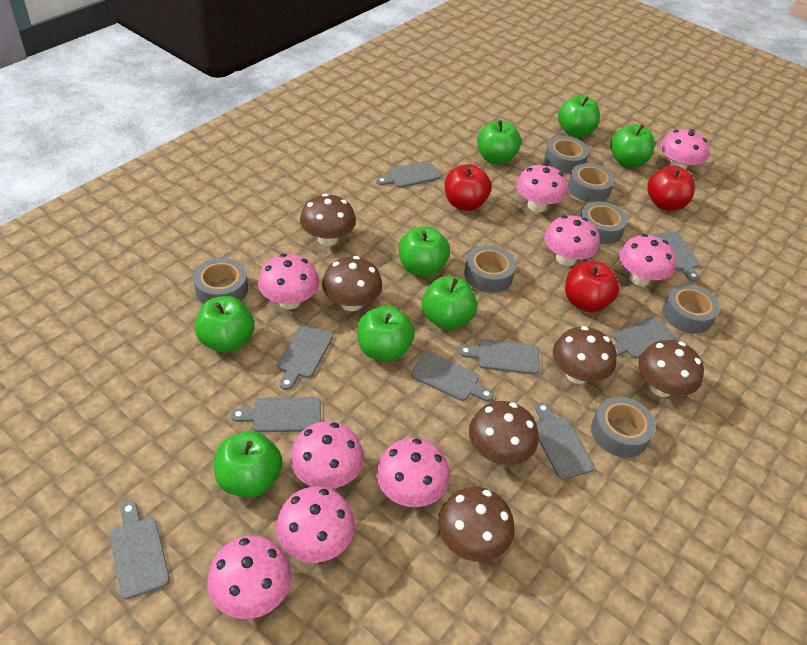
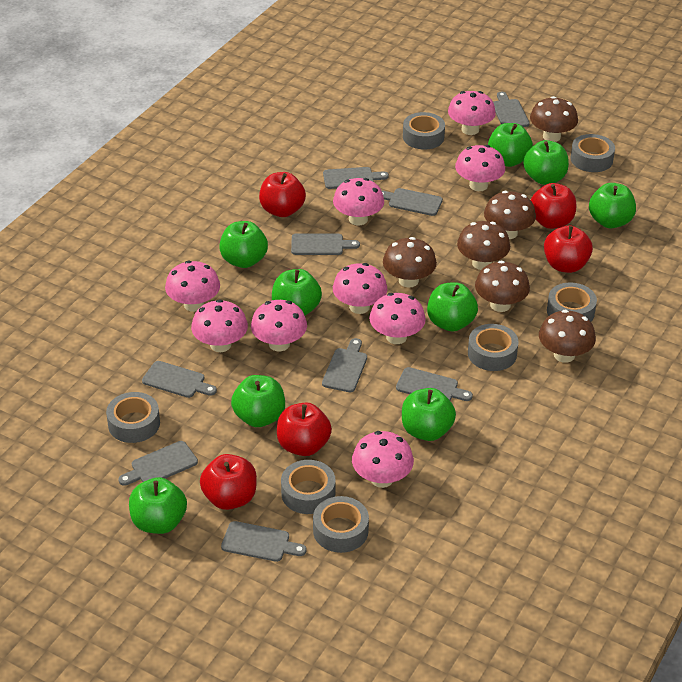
green apple: 8 -> 9
red apple: 3 -> 5

